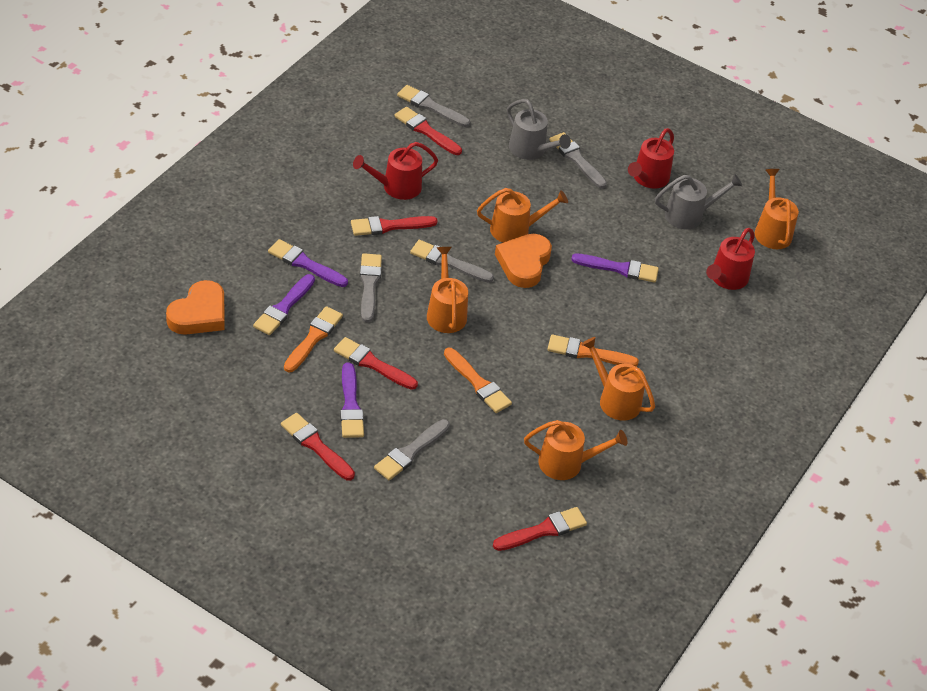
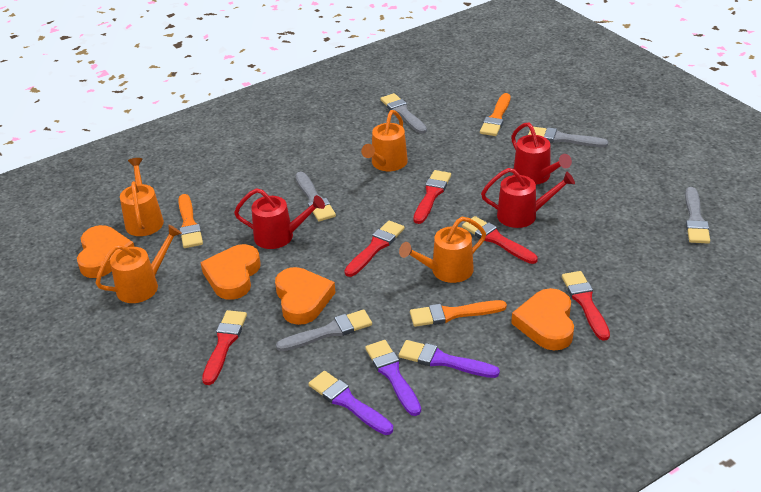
grey watering can: 2 -> 0
orange heart: 2 -> 4
orange watering can: 5 -> 4
purple brush: 4 -> 3

